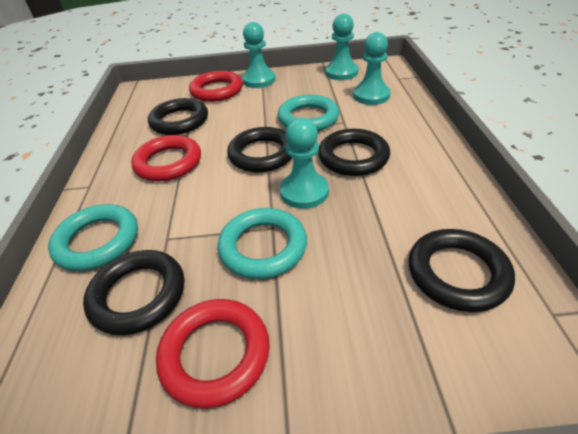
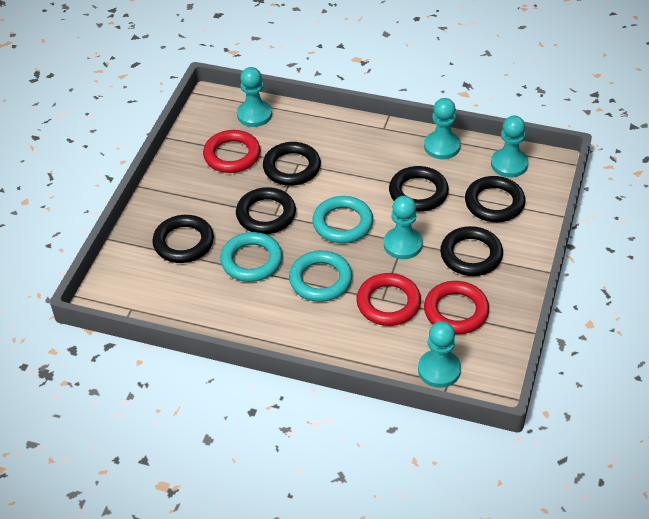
black ring: 5 -> 6
turquoise pawn: 4 -> 5

